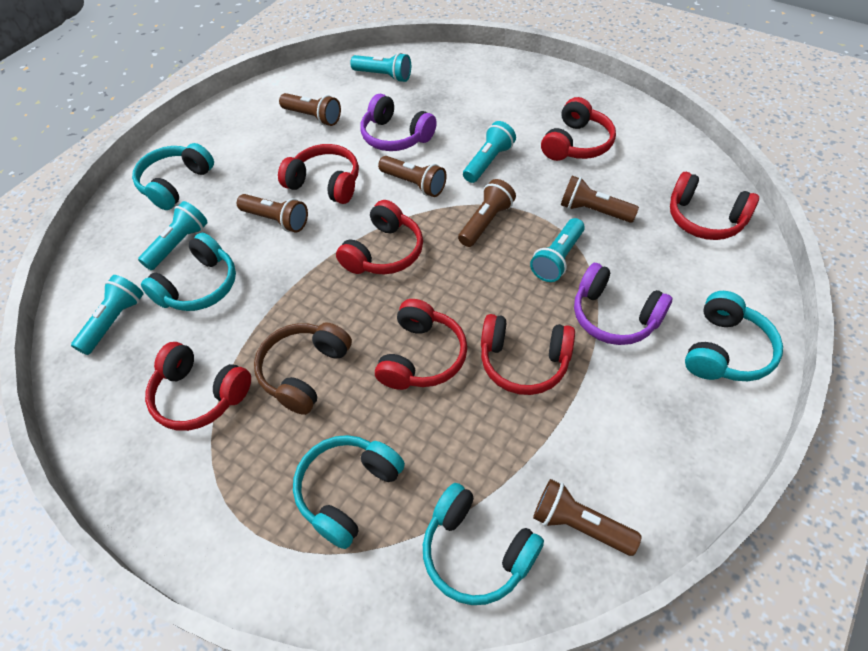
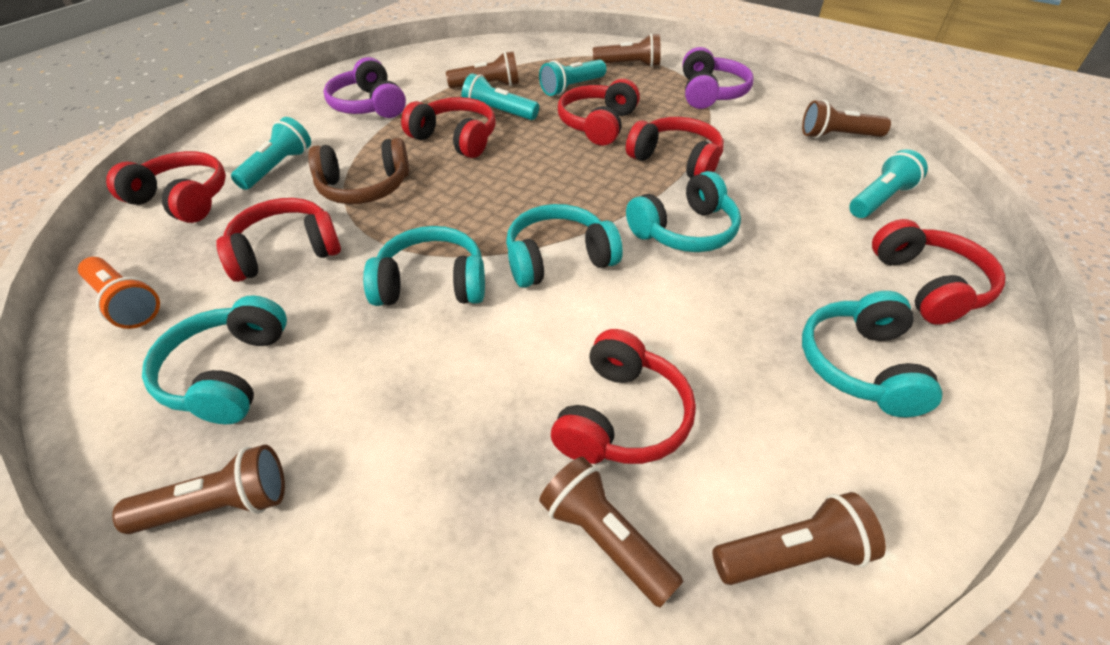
orange flashlight: 0 -> 1
turquoise flashlight: 5 -> 4

